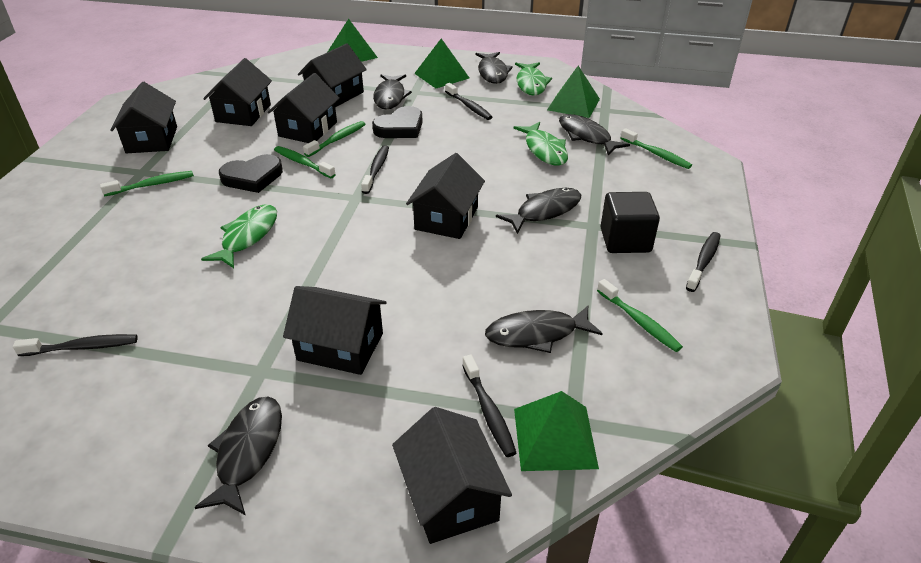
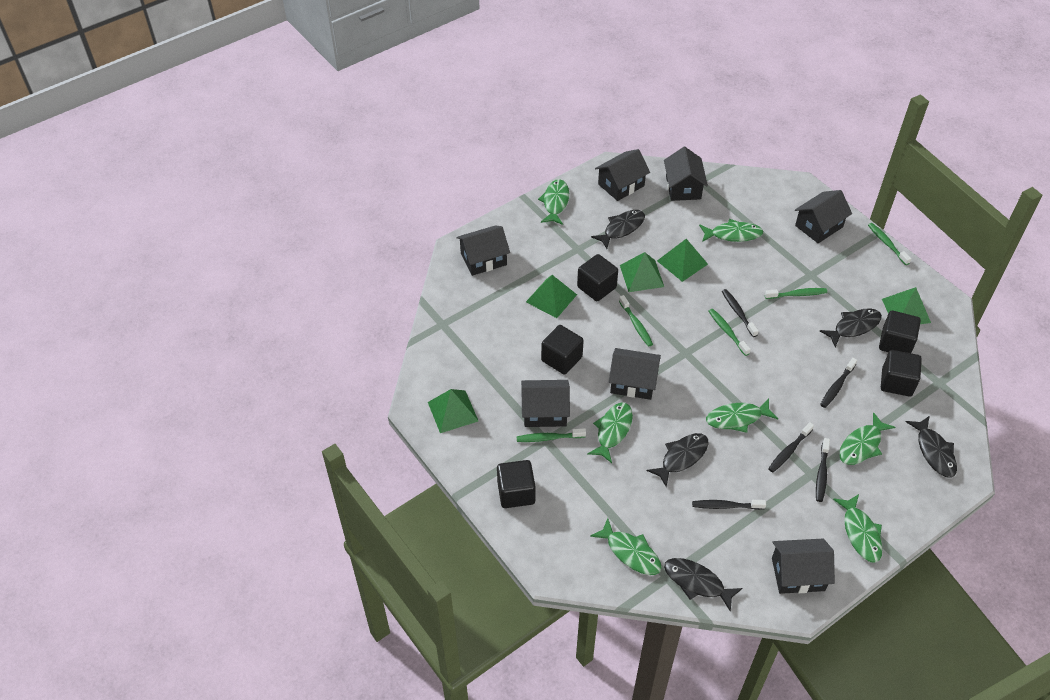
black cube: 1 -> 5
black fish: 6 -> 5
black heart: 2 -> 0
green fish: 3 -> 7
green pyramid: 4 -> 5

